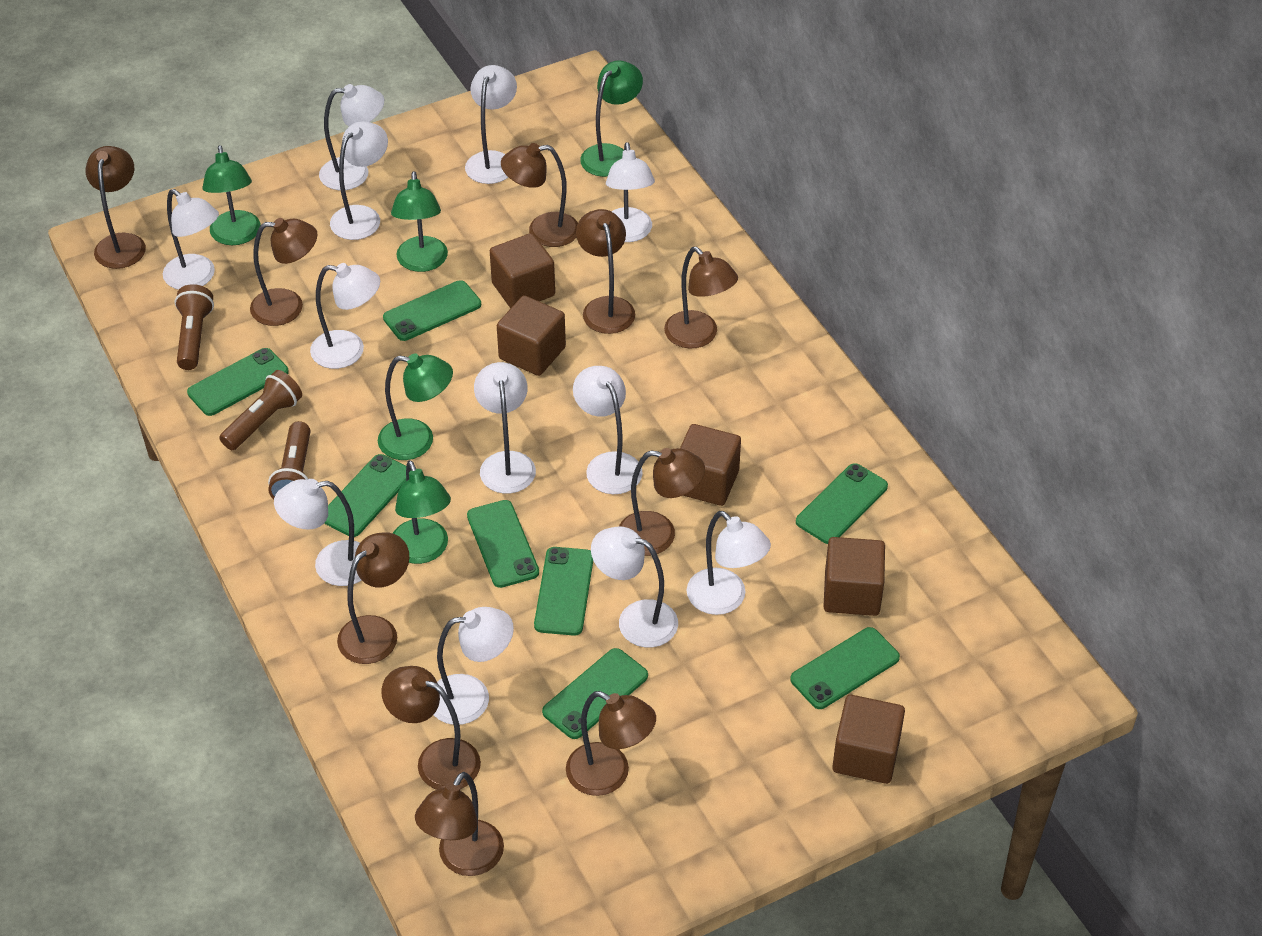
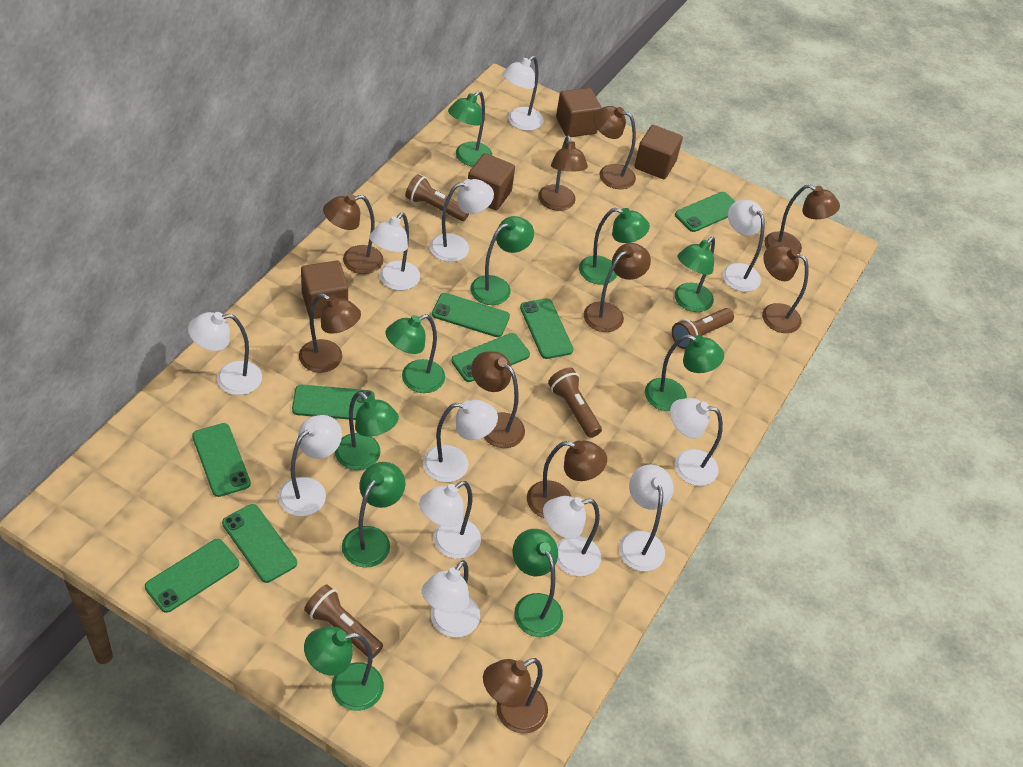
brown cube: 5 -> 4
brown flashlight: 3 -> 4
green lamp: 5 -> 10

